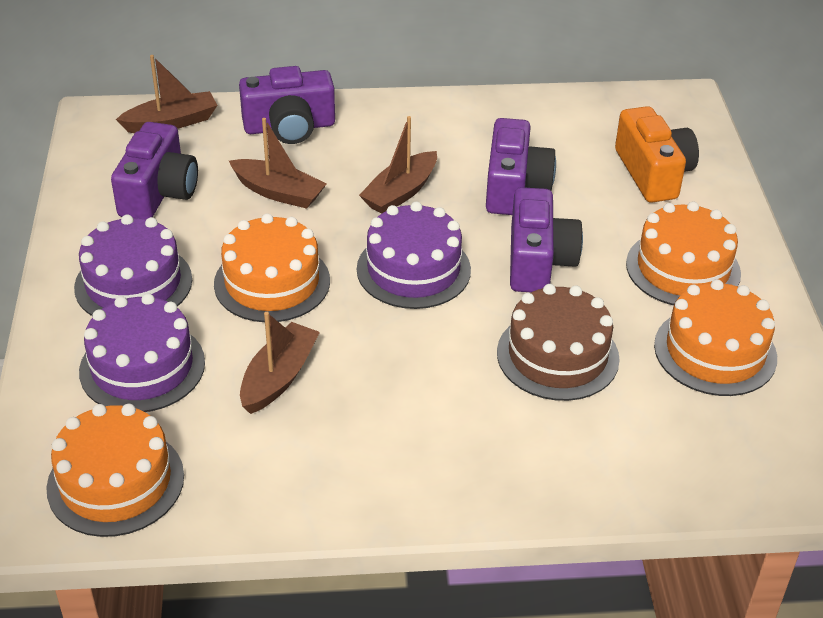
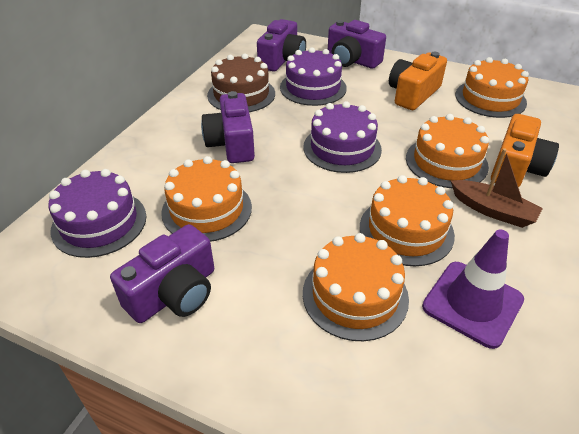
brown boat: 4 -> 1
orange cake: 4 -> 5
orange camera: 1 -> 2
purple traffic cone: 0 -> 1

